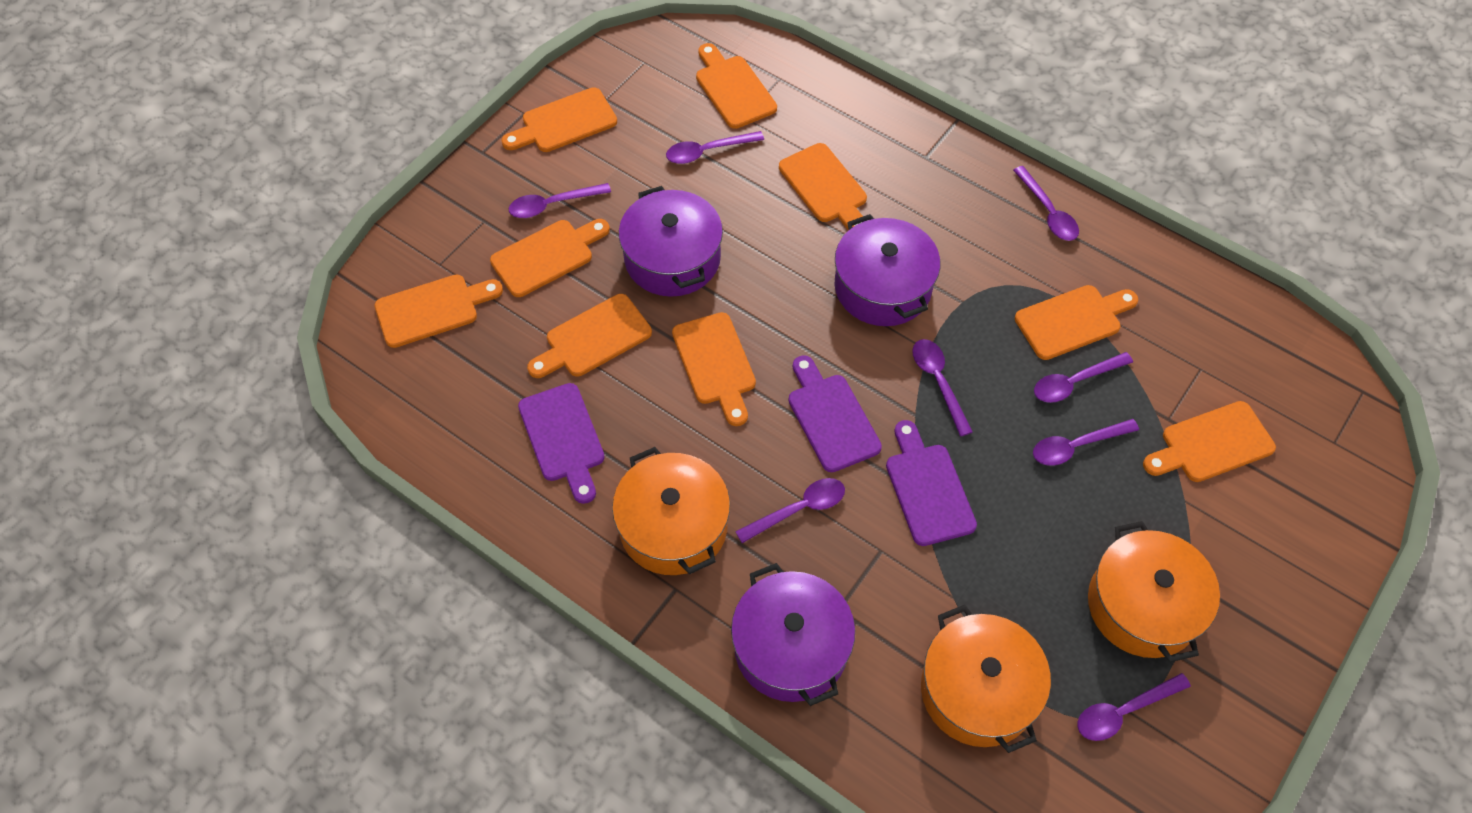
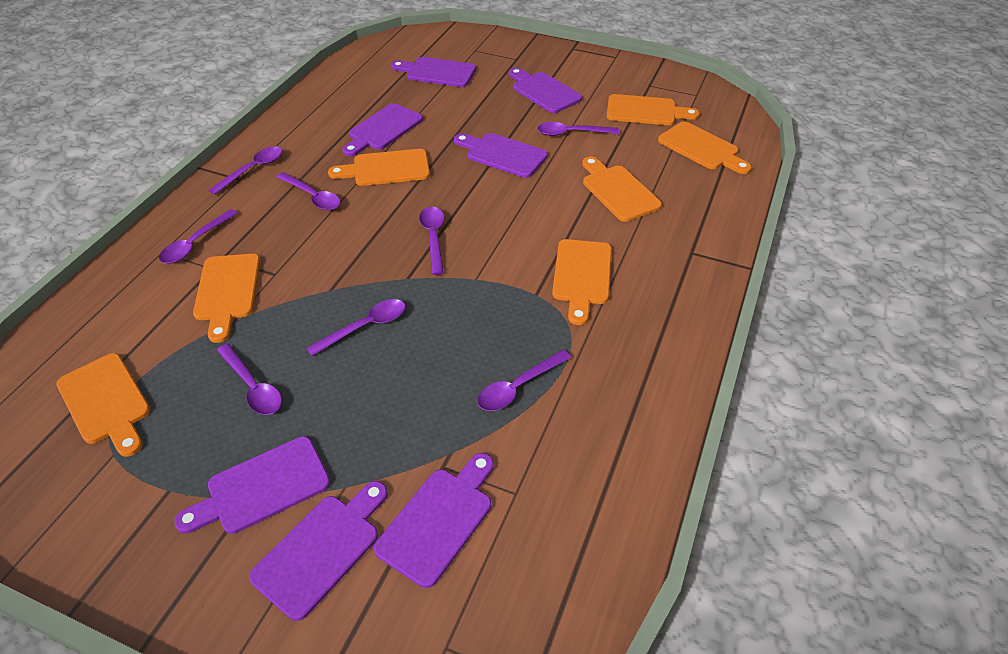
orange cutting board: 9 -> 7
orange pot: 3 -> 0
purple cutting board: 3 -> 7
purple pot: 3 -> 0

